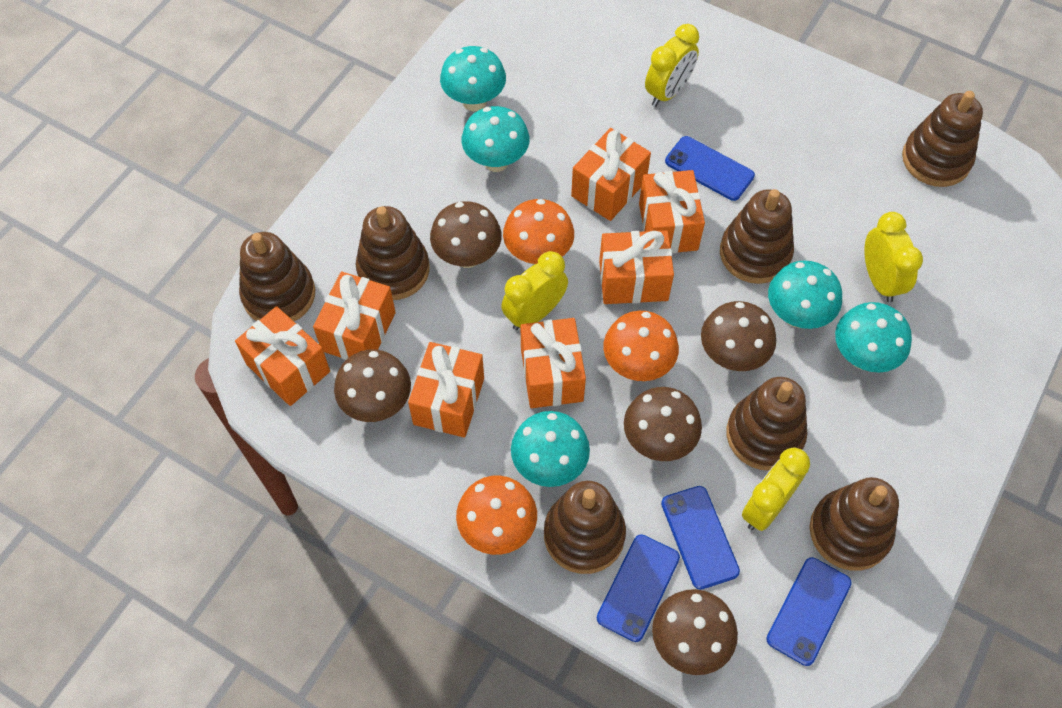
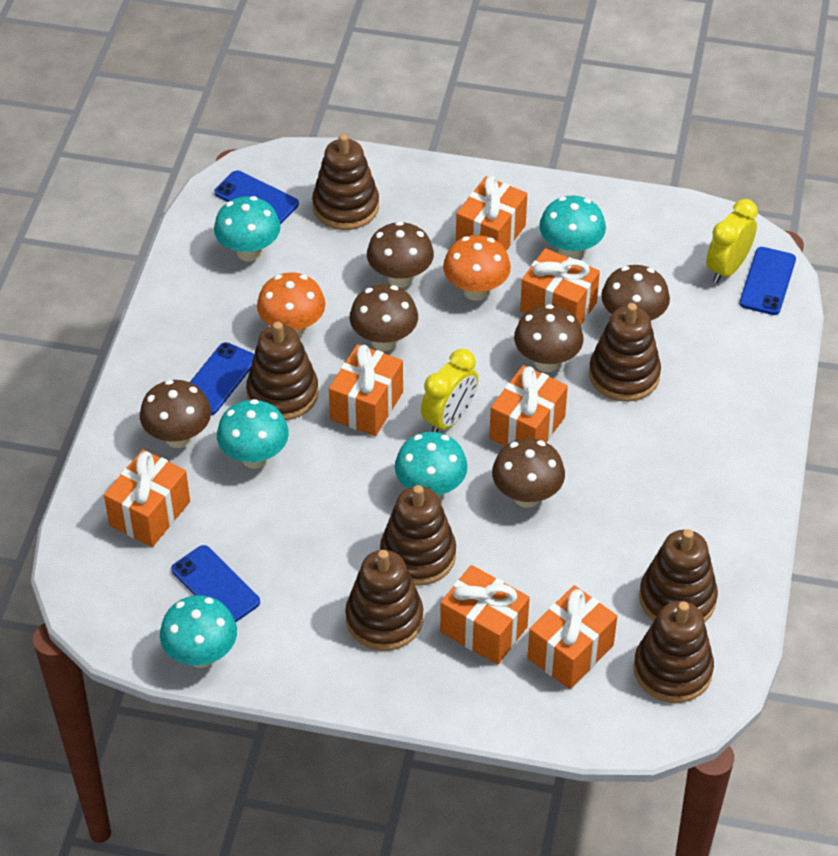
brown mushroom: 5 -> 6
orange mushroom: 3 -> 2
yellow clock: 4 -> 2

